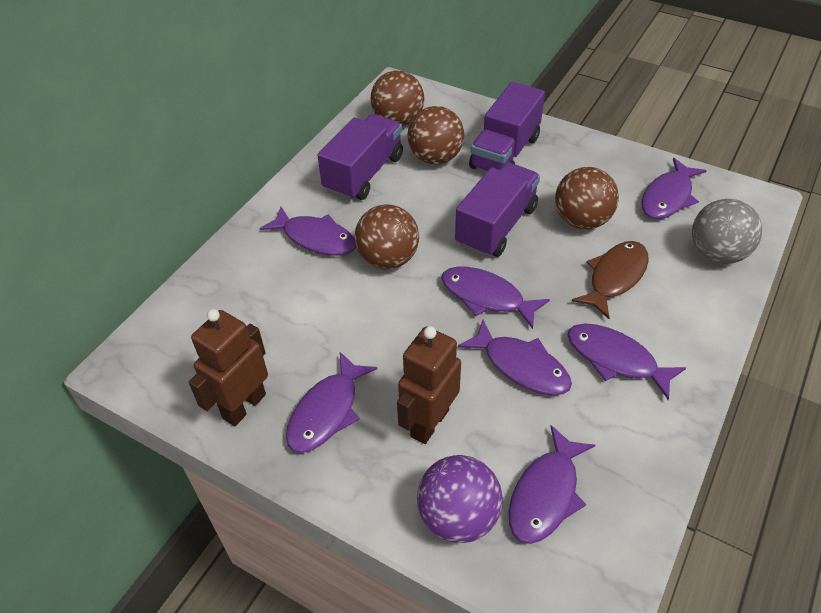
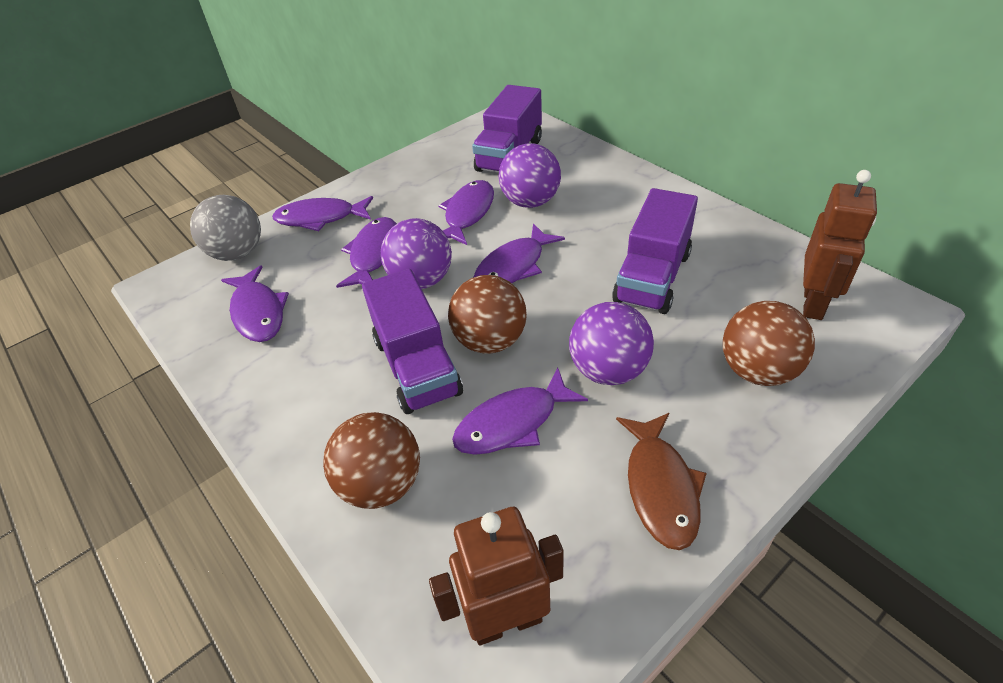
brown ball: 4 -> 3
purple ball: 1 -> 3
purple fish: 7 -> 6

